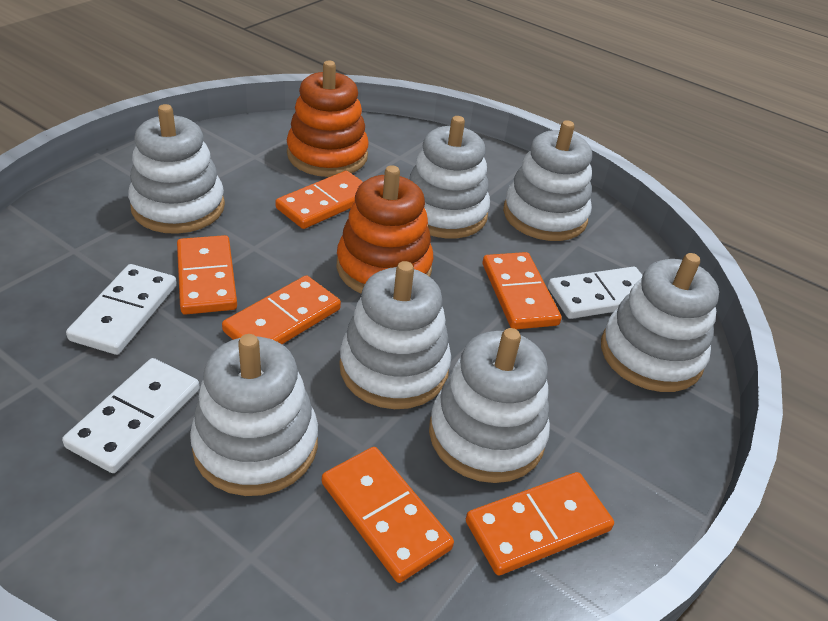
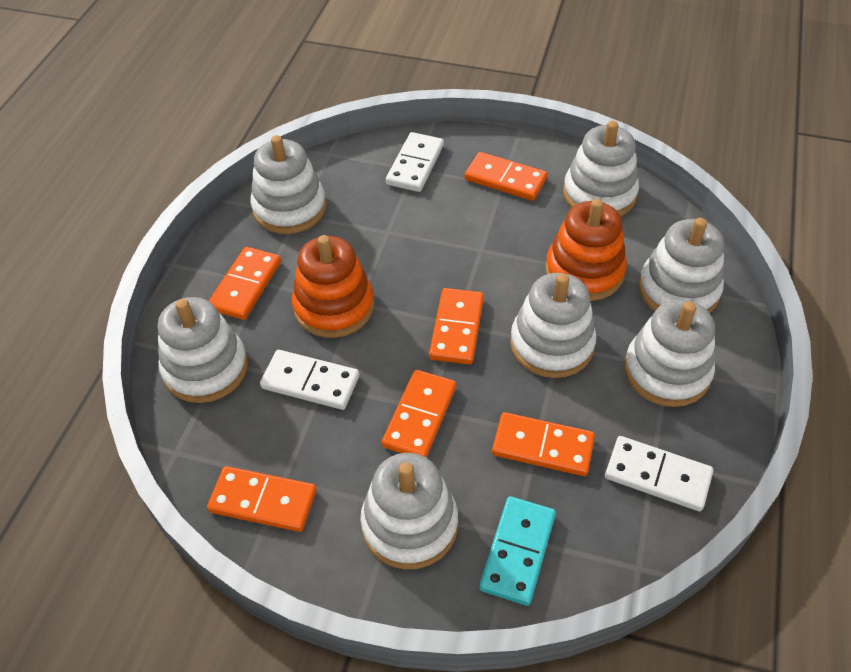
turquoise domino: 0 -> 1

